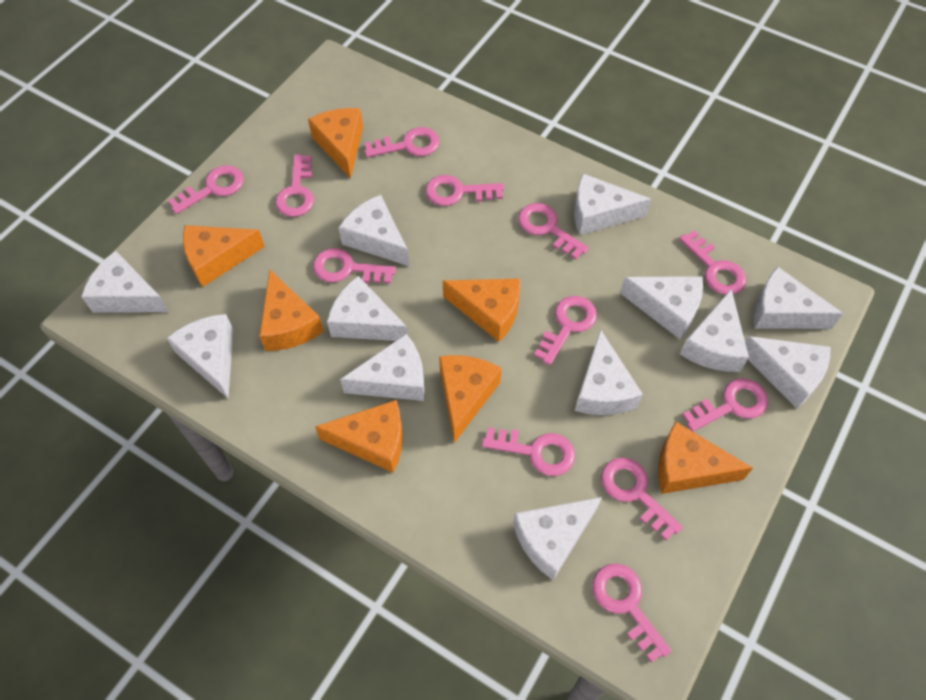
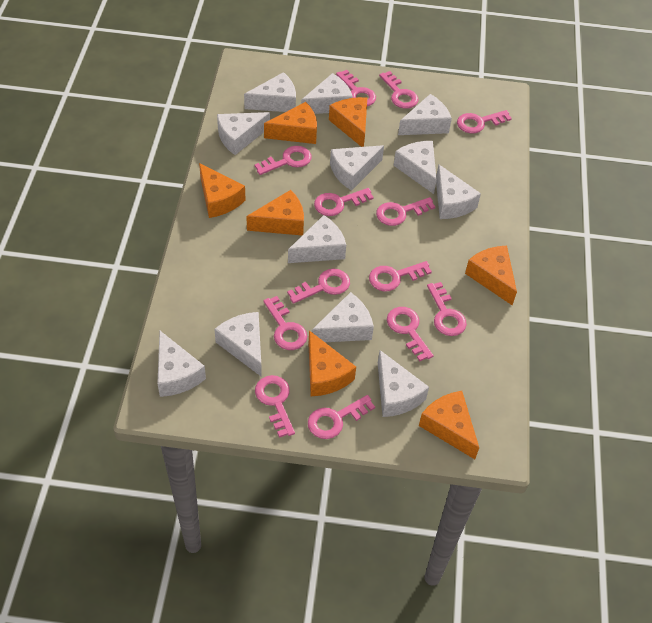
pink key: 12 -> 13

